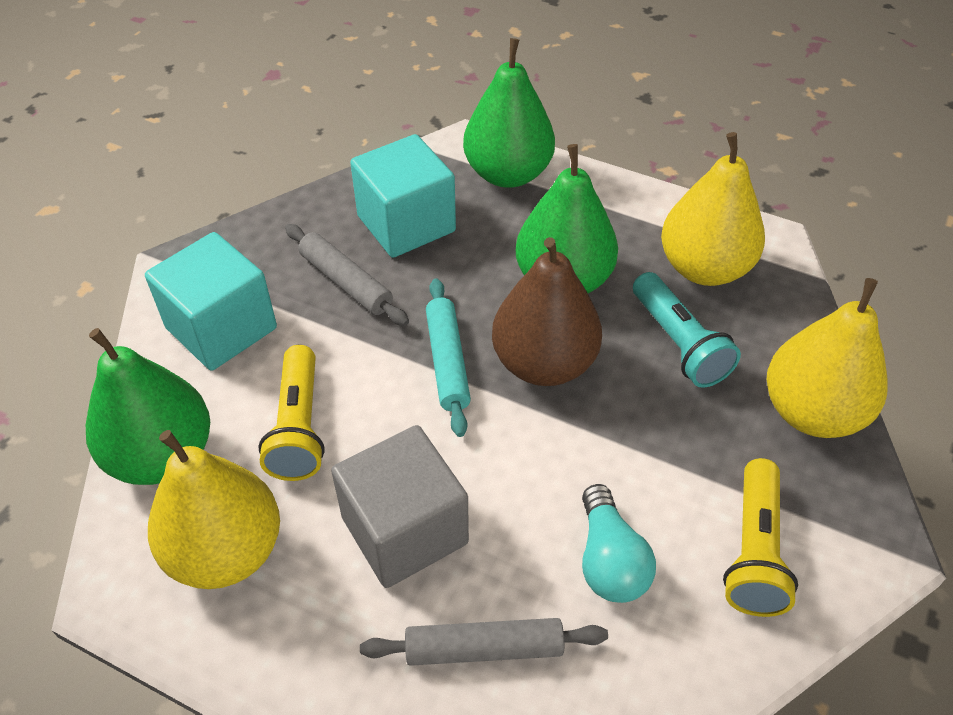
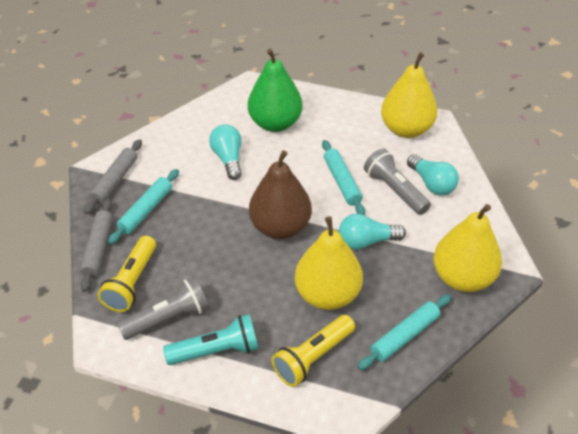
green pear: 3 -> 1
grey cube: 1 -> 0
grey flashlight: 0 -> 2
turquoise cube: 2 -> 0
turquoise light bulb: 1 -> 3
turquoise rolling pin: 1 -> 3

